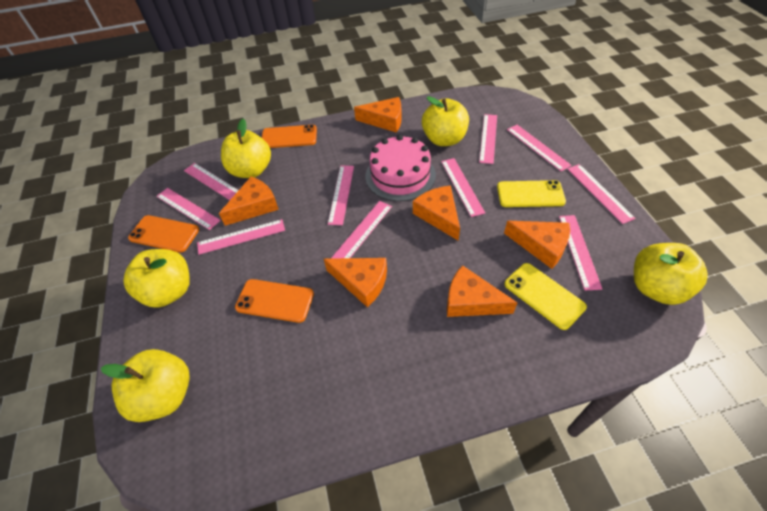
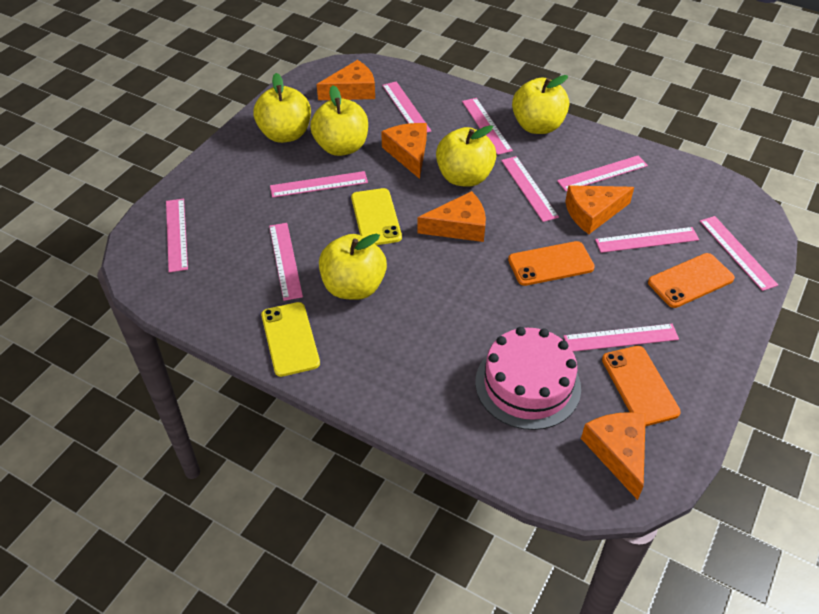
orange cheese: 6 -> 5

